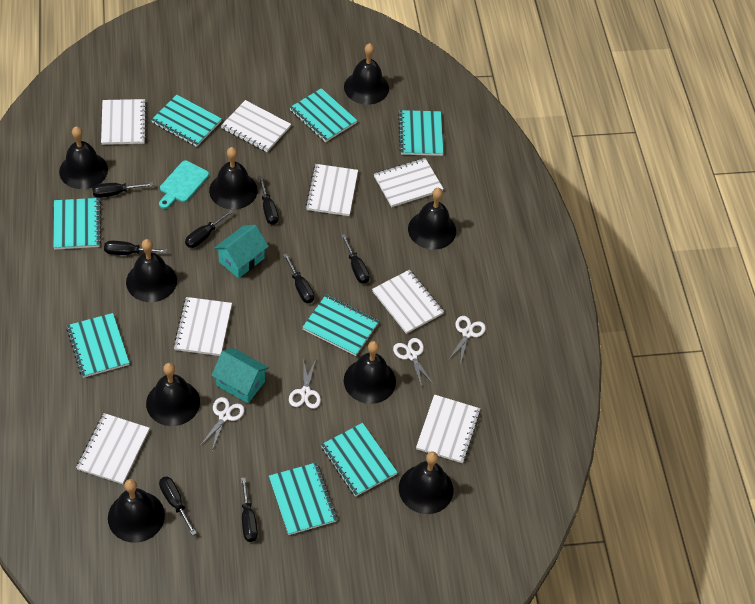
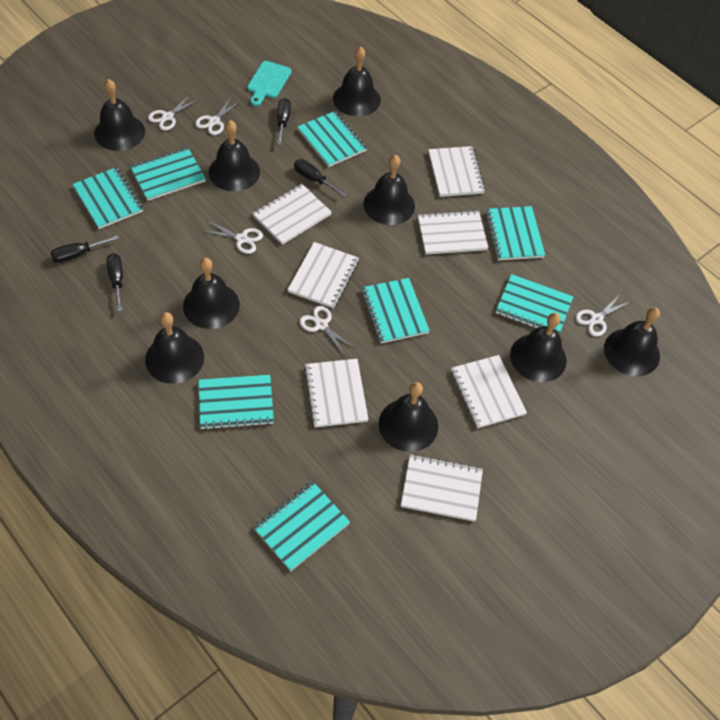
black screwdriver: 8 -> 4
turquoise house: 2 -> 0
white notebook: 8 -> 7
white scissors: 4 -> 5

